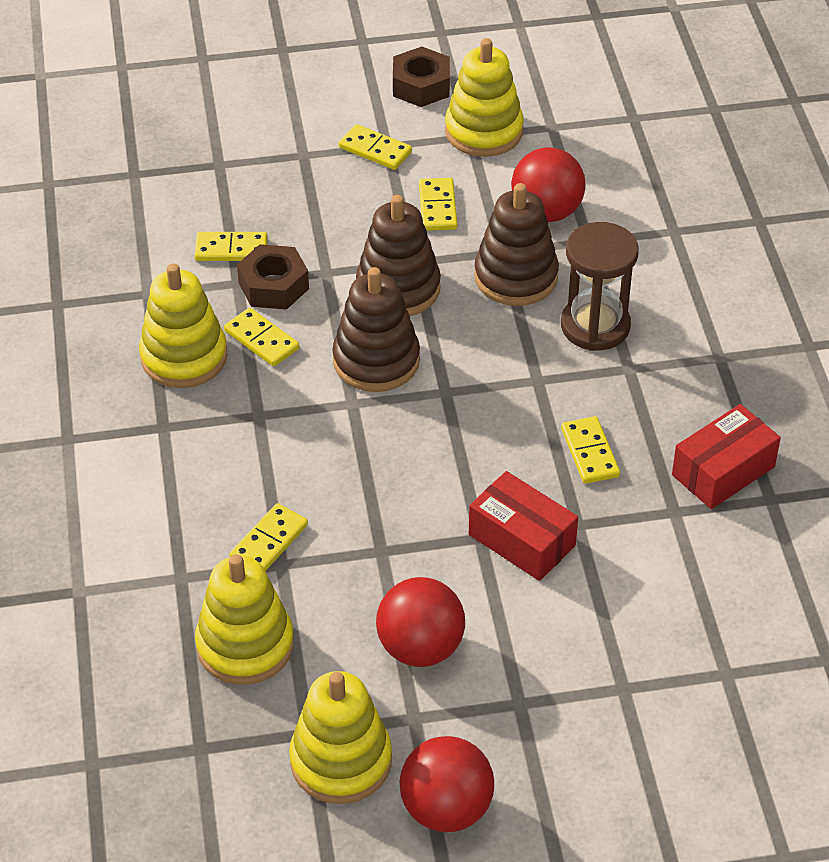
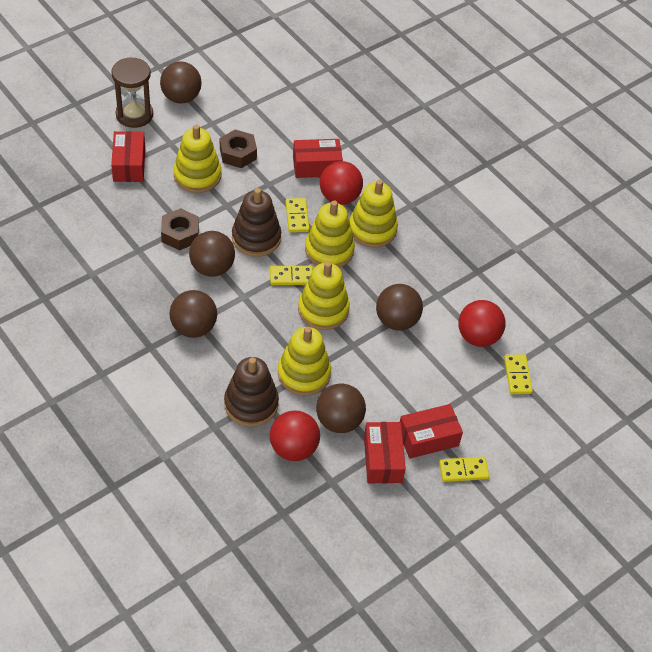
brown ball: 0 -> 5
brown stacking toy: 3 -> 2
red box: 2 -> 4
yellow domino: 6 -> 4
yellow stacking toy: 4 -> 5

